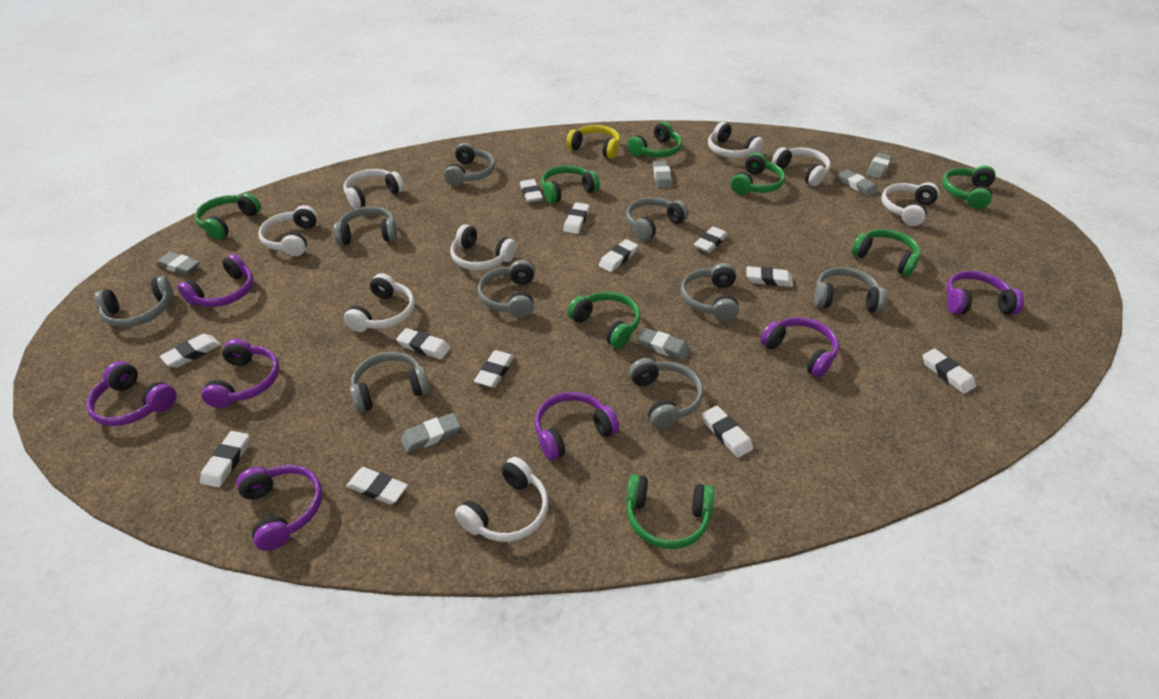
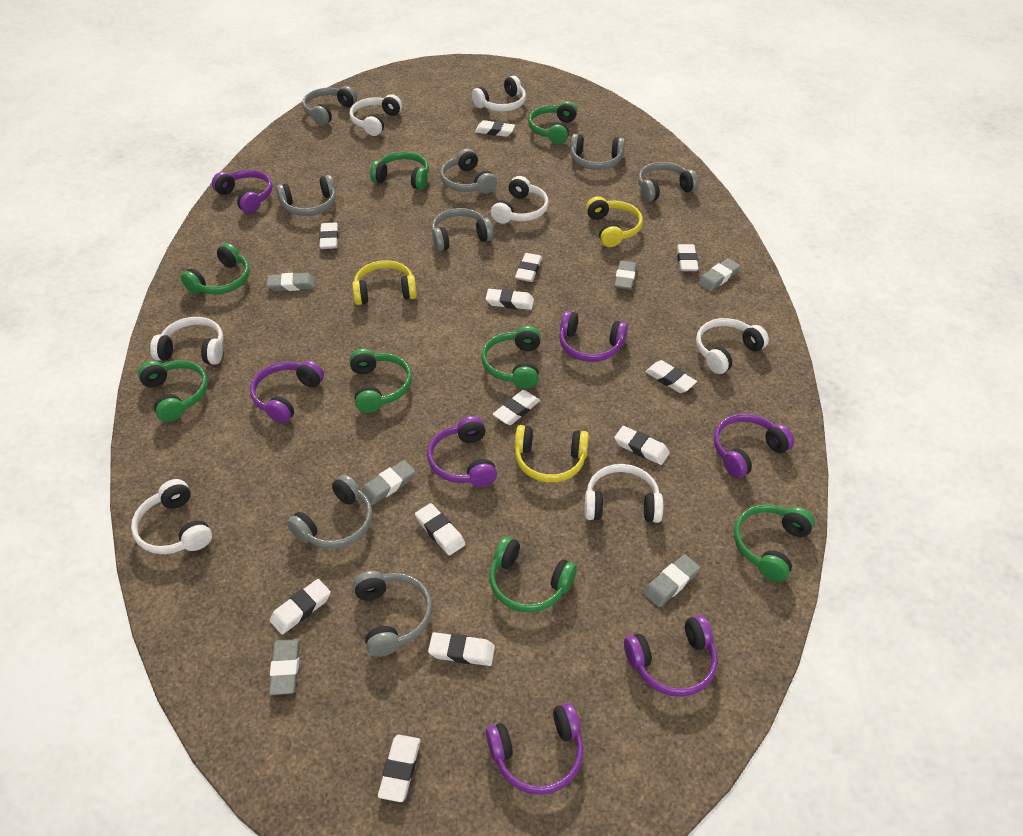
grey headphones: 9 -> 8
white headphones: 8 -> 7
yellow headphones: 1 -> 3

